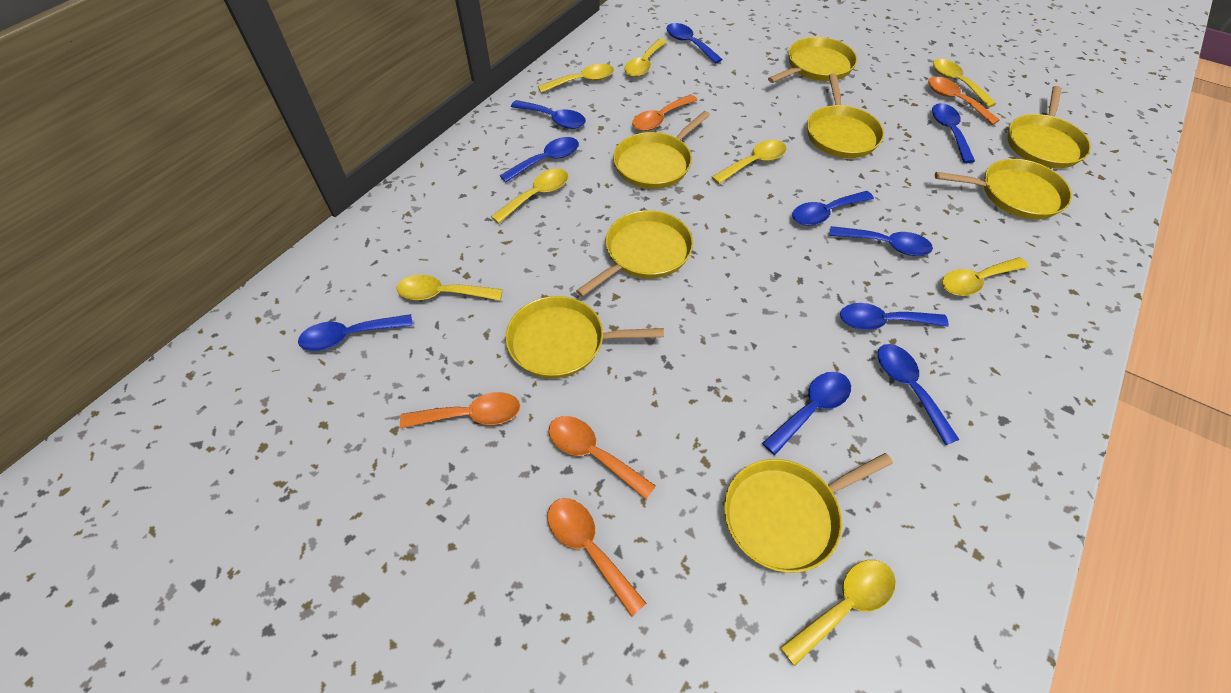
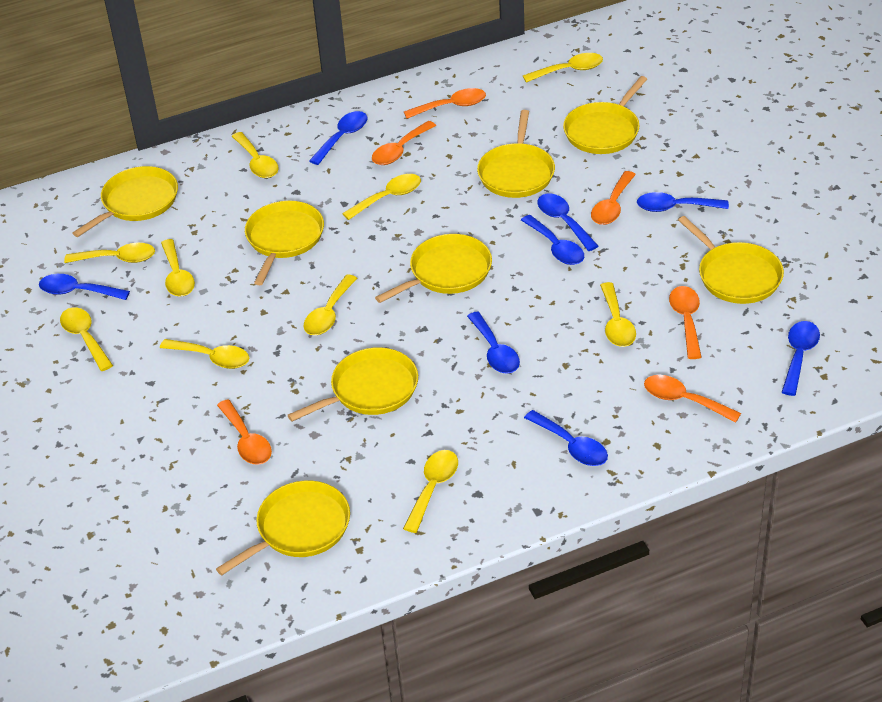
blue spoon: 10 -> 8
orange spoon: 5 -> 6
yellow spoon: 8 -> 10

